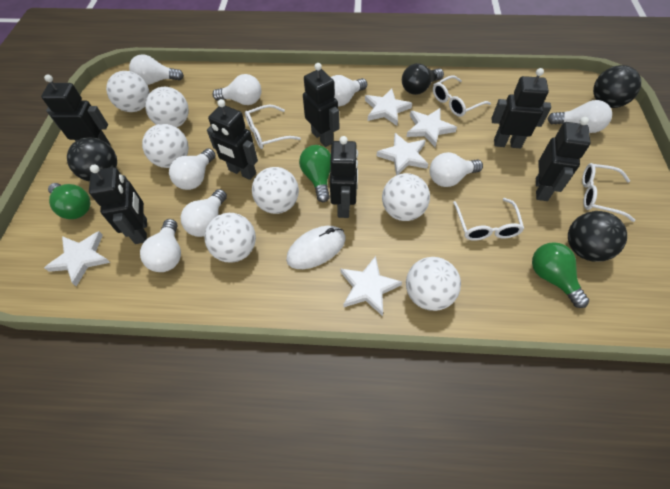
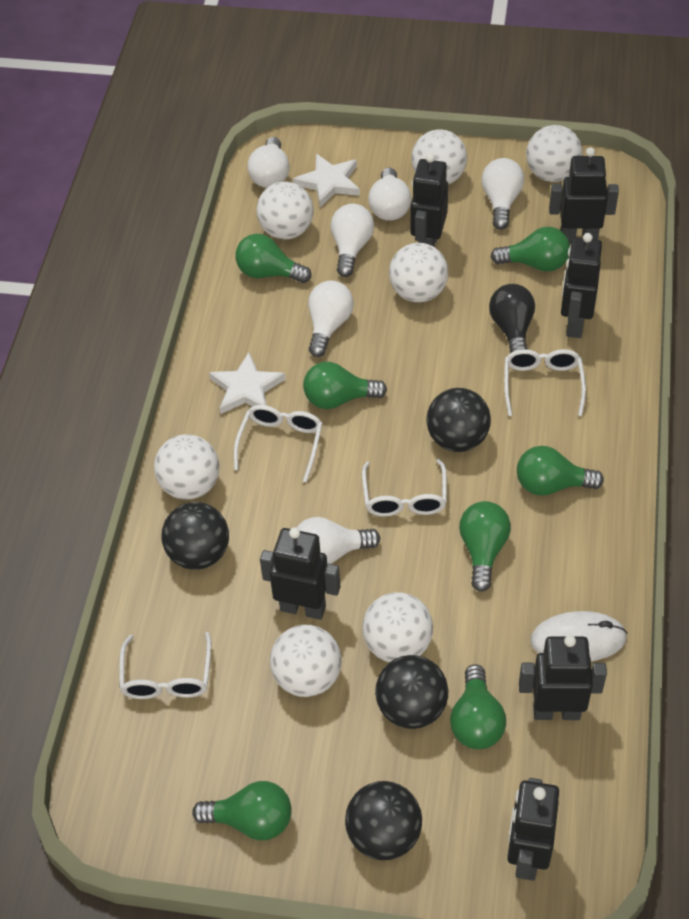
black ball: 3 -> 4
black robot: 7 -> 6
green light bulb: 3 -> 7
white light bulb: 8 -> 6
white star: 5 -> 2

